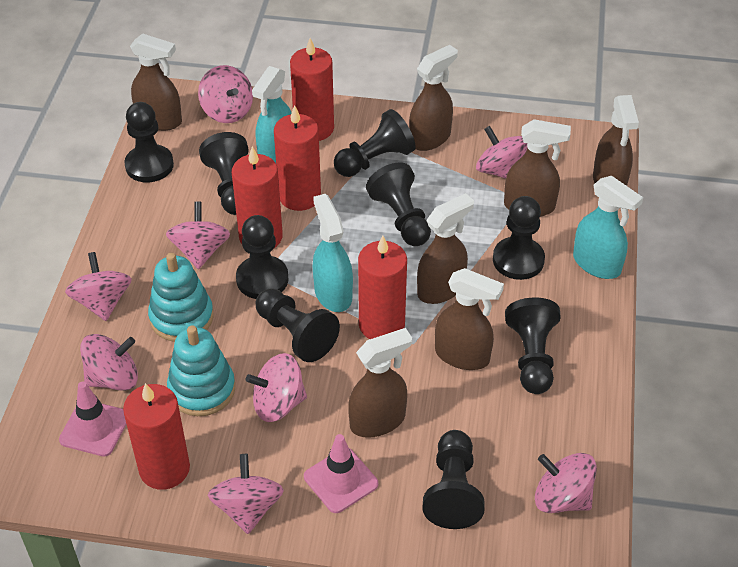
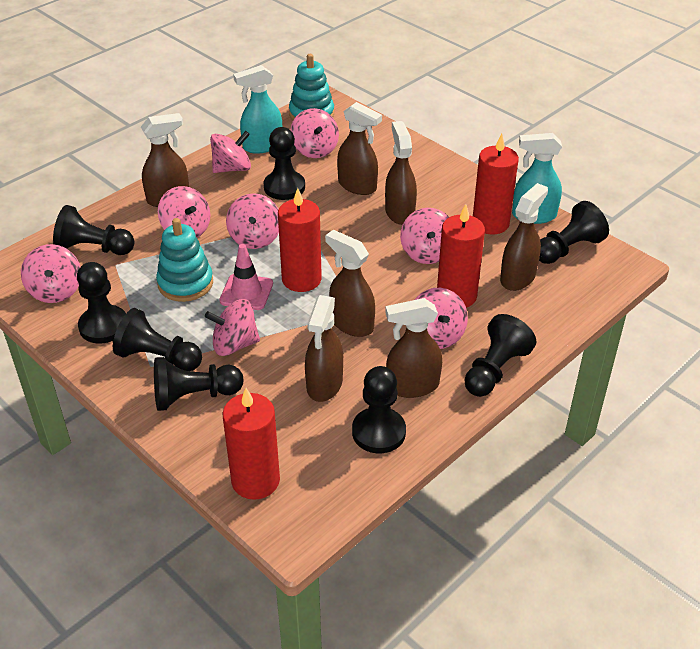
black pawn: 9 -> 8
pink traffic cone: 2 -> 1
red candle: 5 -> 4
turquoise spray bottle: 3 -> 2

